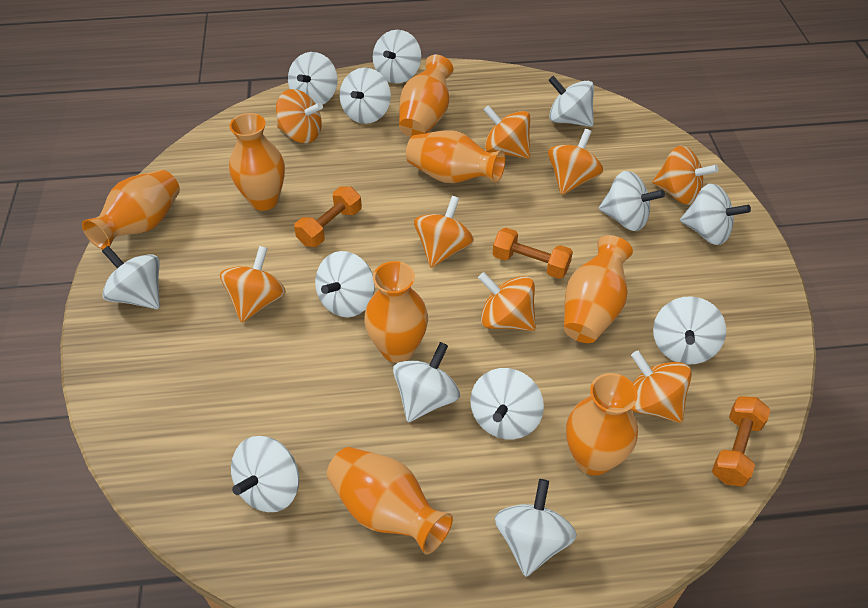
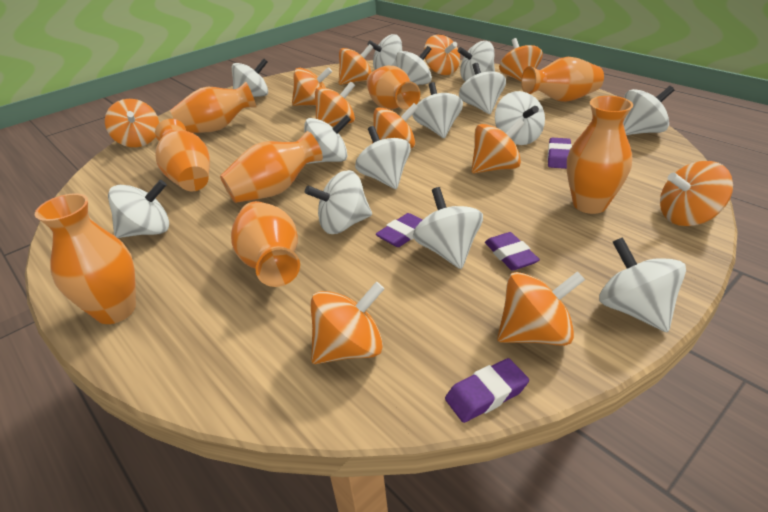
orange dumbbell: 3 -> 0
orange spinning top: 8 -> 11
purple eraser: 0 -> 4
white spinning top: 13 -> 14

